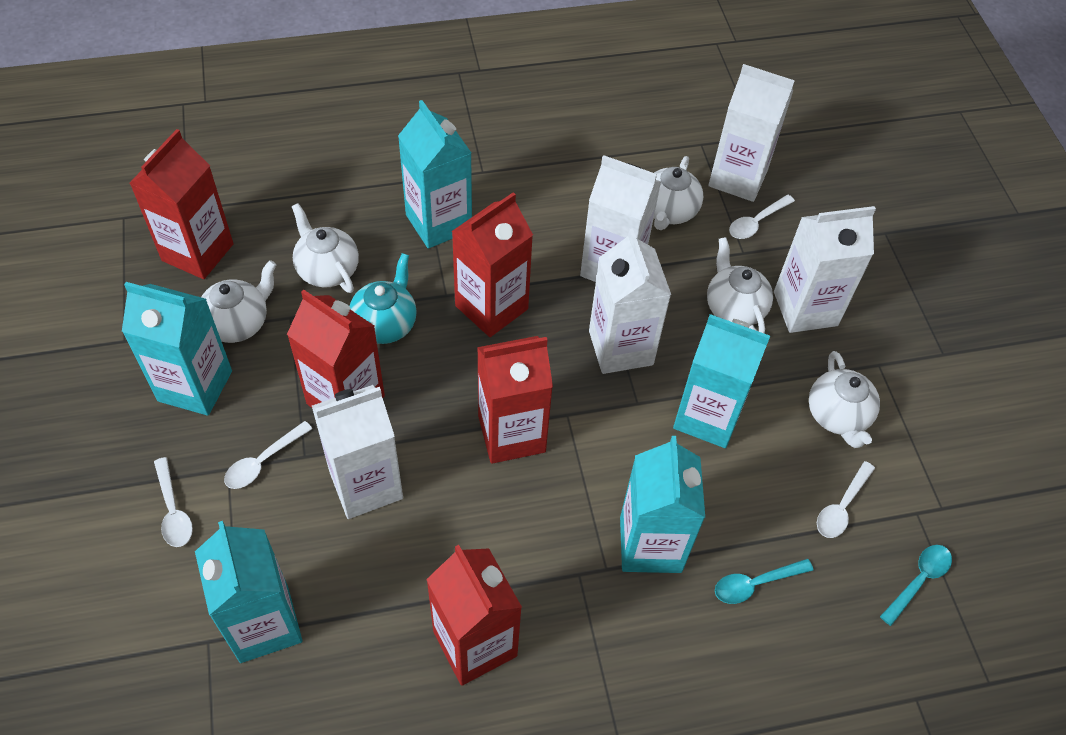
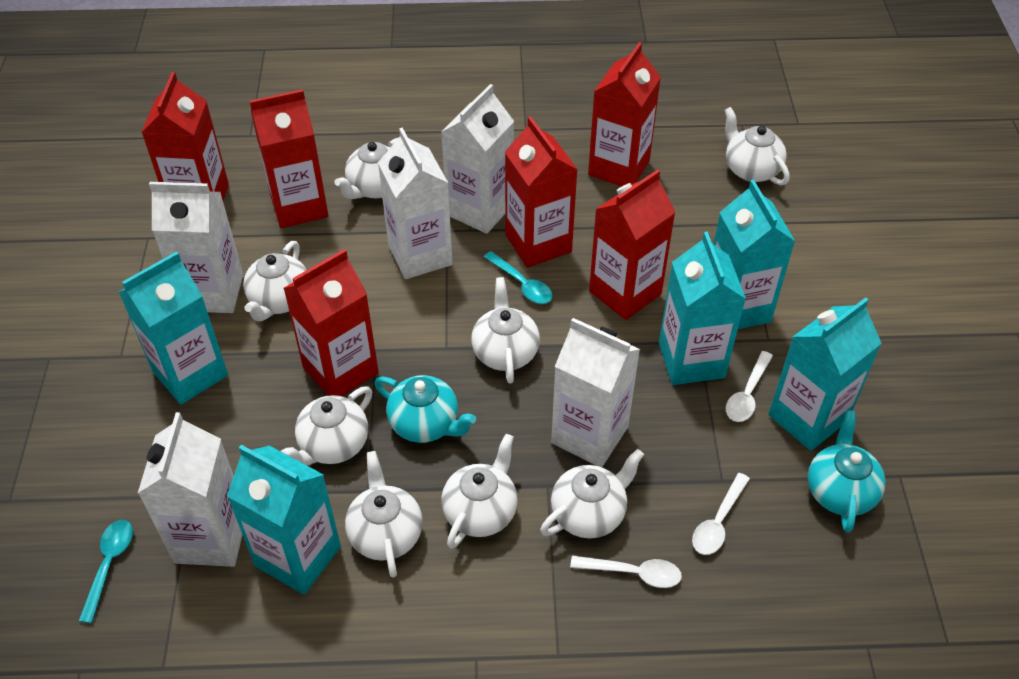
red carton: 5 -> 6
turquoise teapot: 1 -> 2
white spoon: 4 -> 3
white teapot: 5 -> 8

